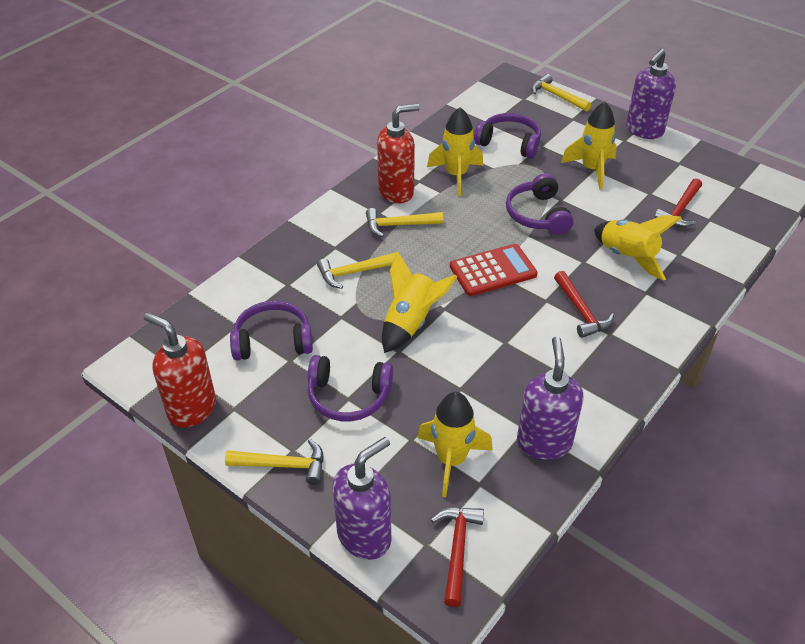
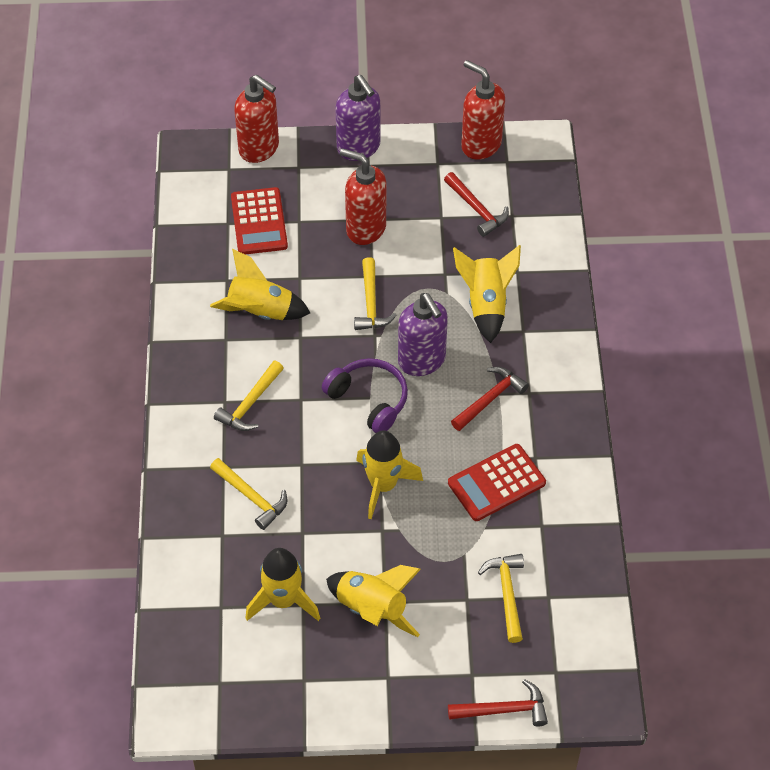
purple headphones: 4 -> 1
purple soap dispenser: 3 -> 2
red calculator: 1 -> 2
red soap dispenser: 2 -> 3

